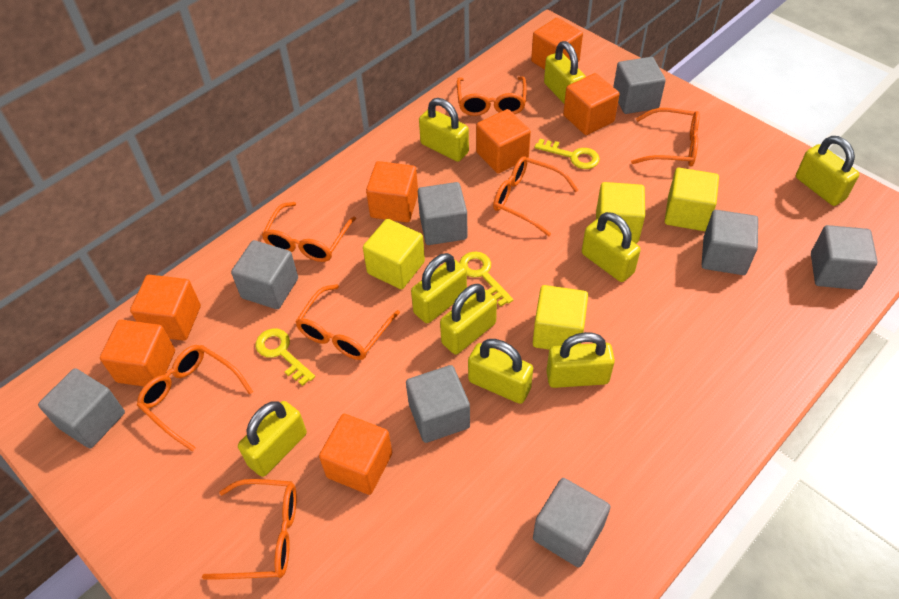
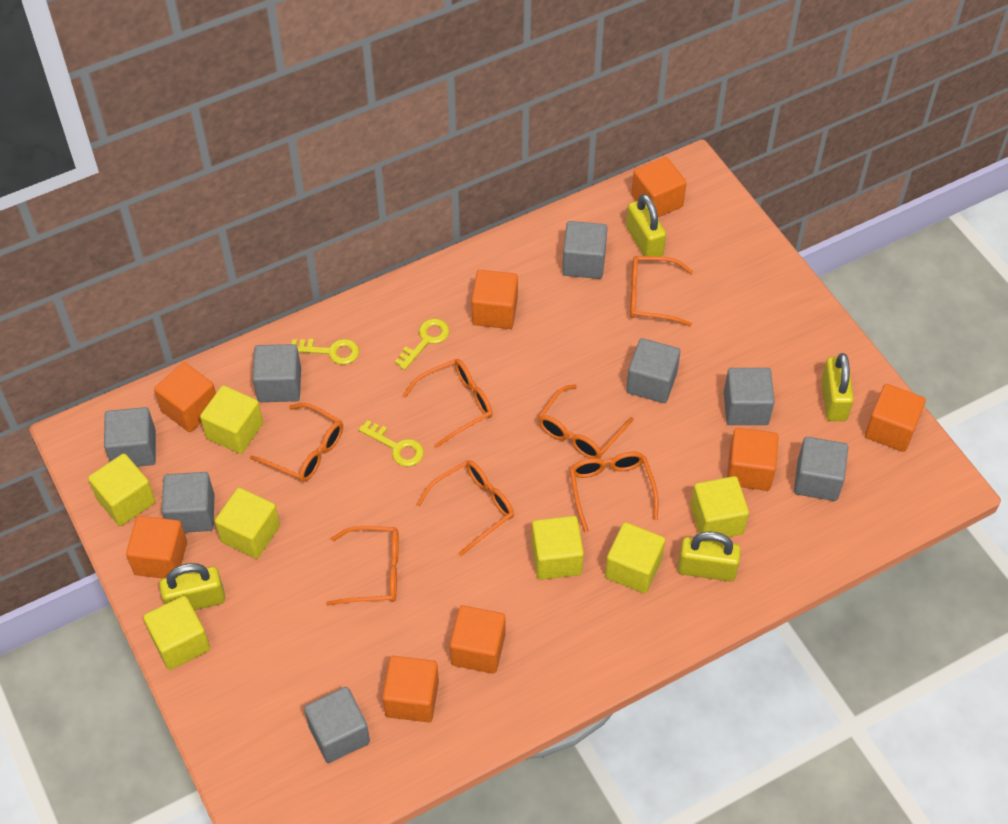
orange cube: 7 -> 8
yellow cube: 4 -> 7
yellow padlock: 9 -> 4

